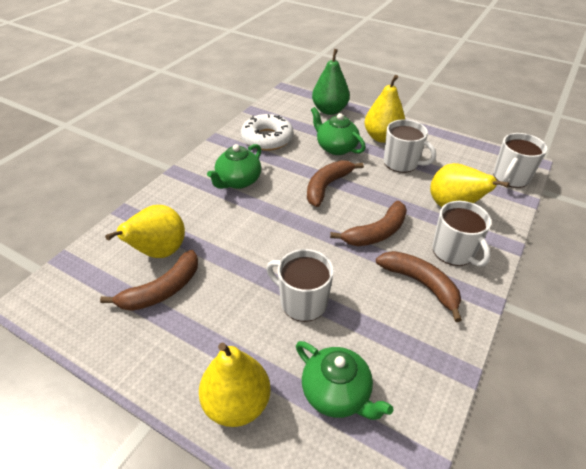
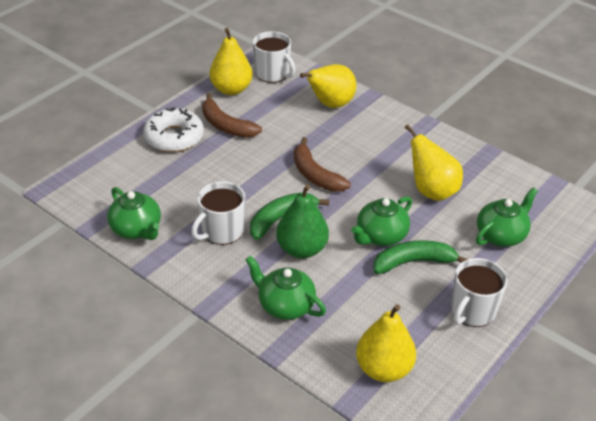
brown banana: 4 -> 2
green banana: 0 -> 2
green teapot: 3 -> 4
white mug: 4 -> 3

